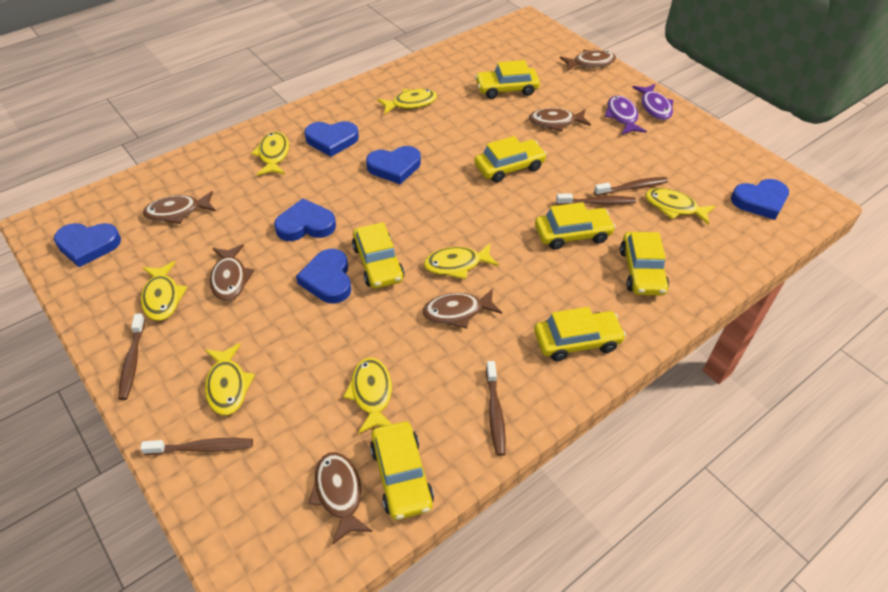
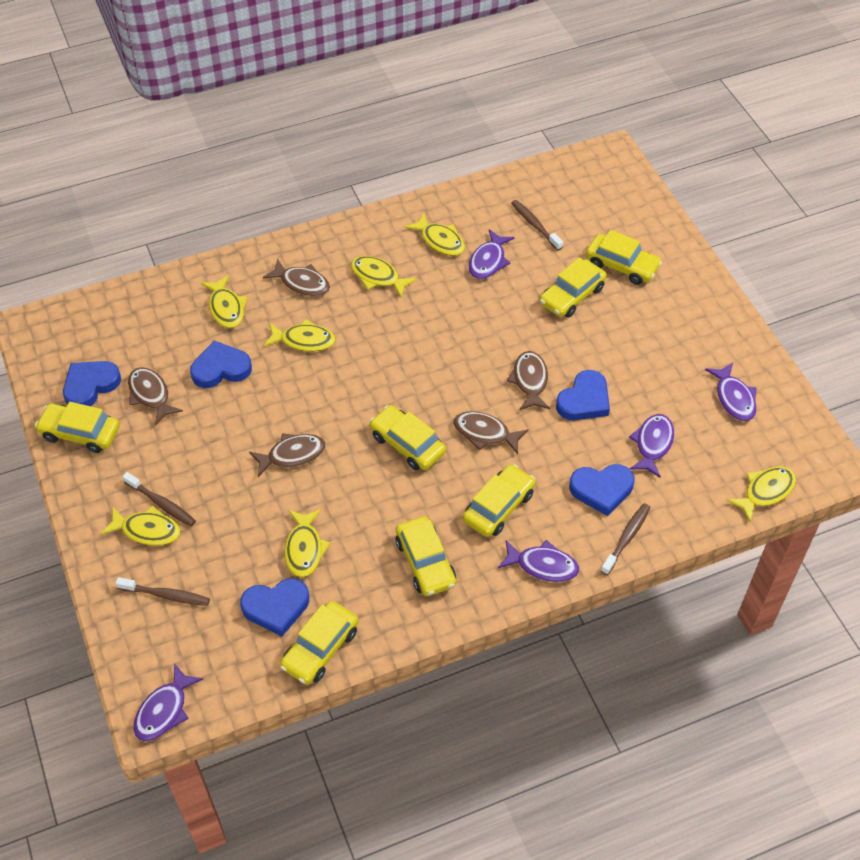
blue heart: 6 -> 5
brown fish: 6 -> 5
brown toothbrush: 5 -> 4
purple fish: 2 -> 5

